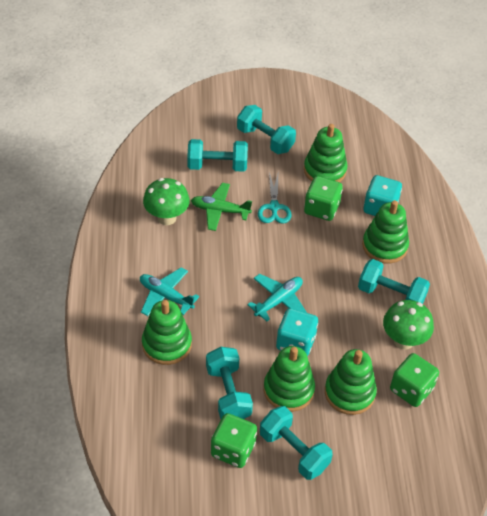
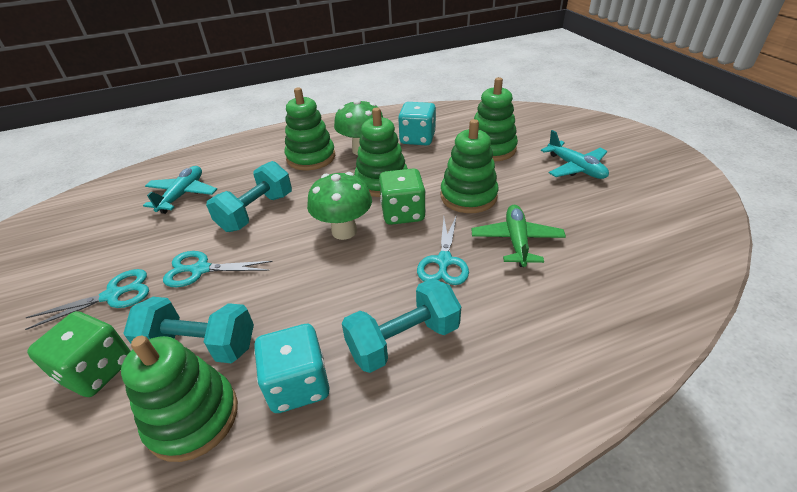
green dice: 3 -> 2
turquoise dumbbell: 5 -> 3
turquoise scissors: 1 -> 3

